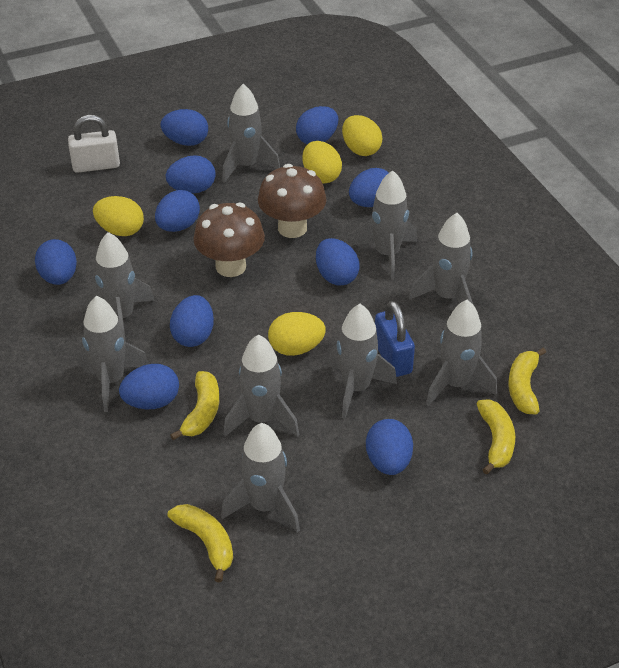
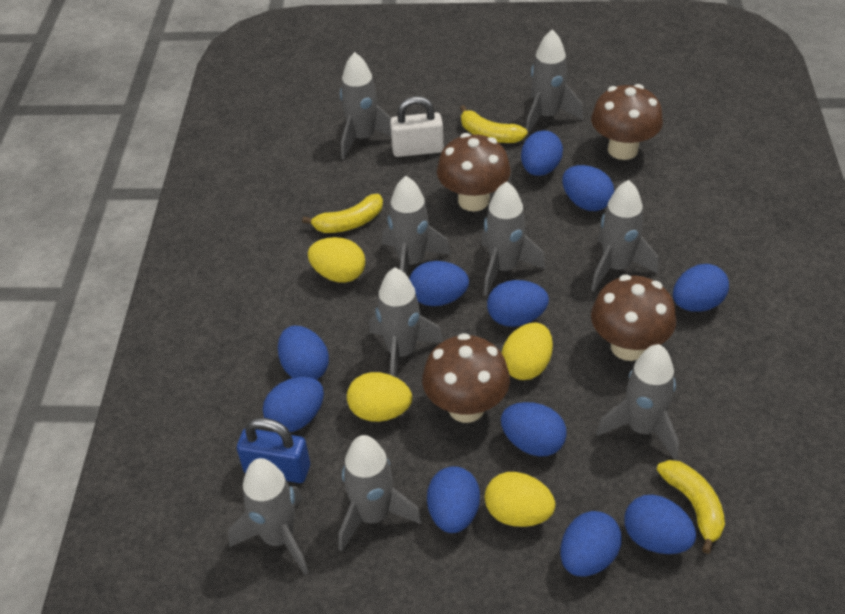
blue egg: 10 -> 11
brown mushroom: 2 -> 4
yellow banana: 4 -> 3

